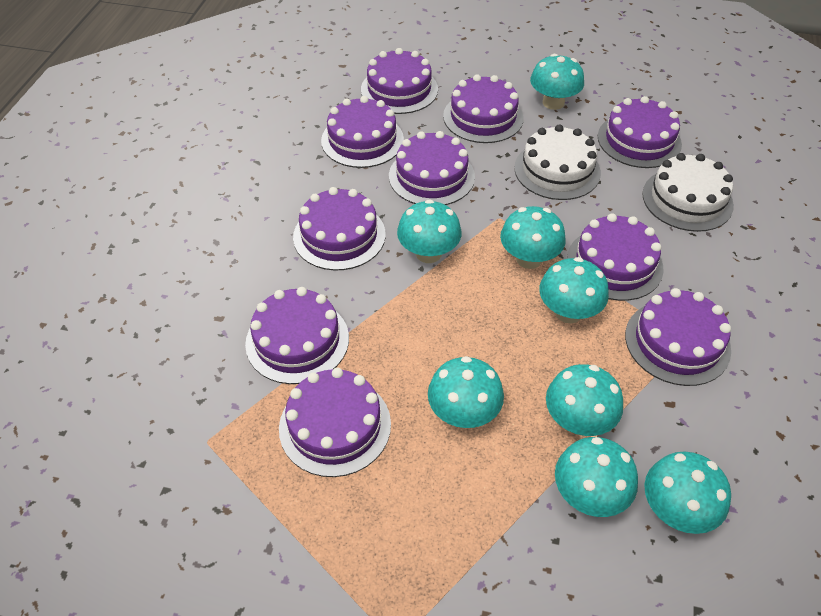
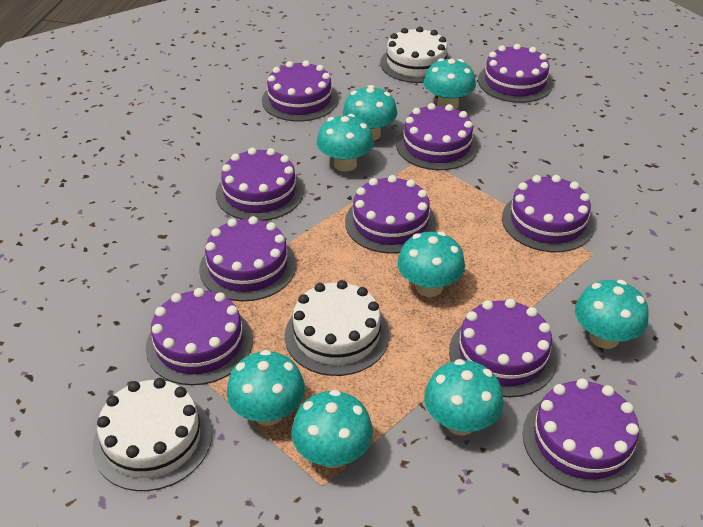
white cake: 2 -> 3

